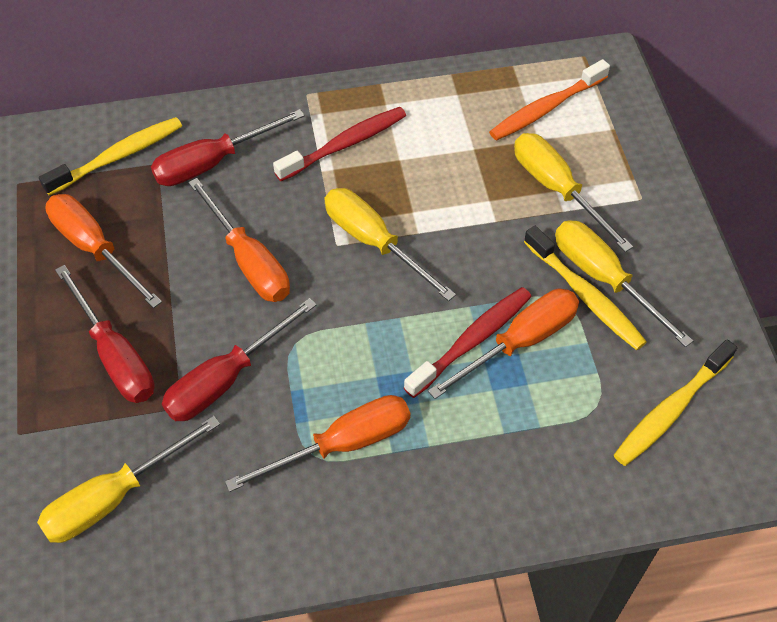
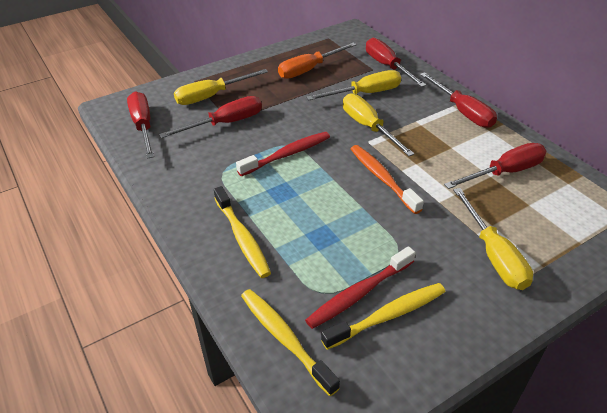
orange screwdriver: 4 -> 1
red screwdriver: 3 -> 5

